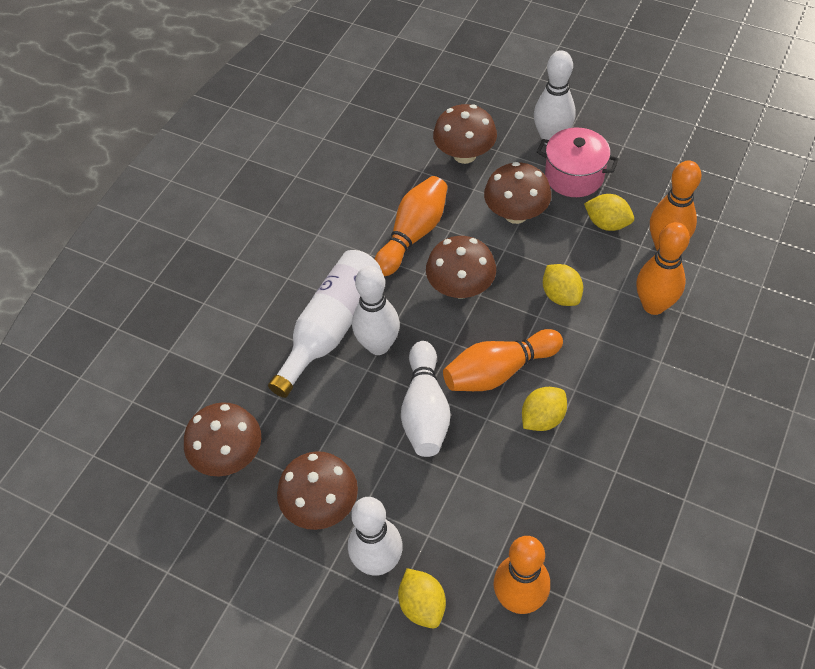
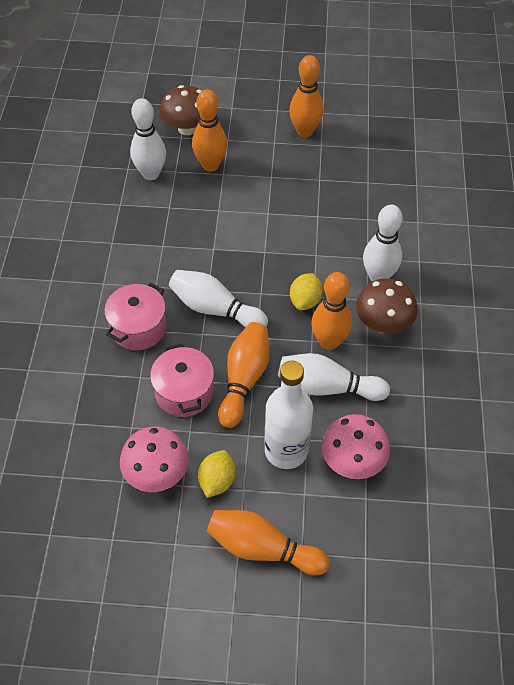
brown mushroom: 5 -> 2
pink mushroom: 0 -> 2
pink pot: 1 -> 2
yellow lemon: 4 -> 2

